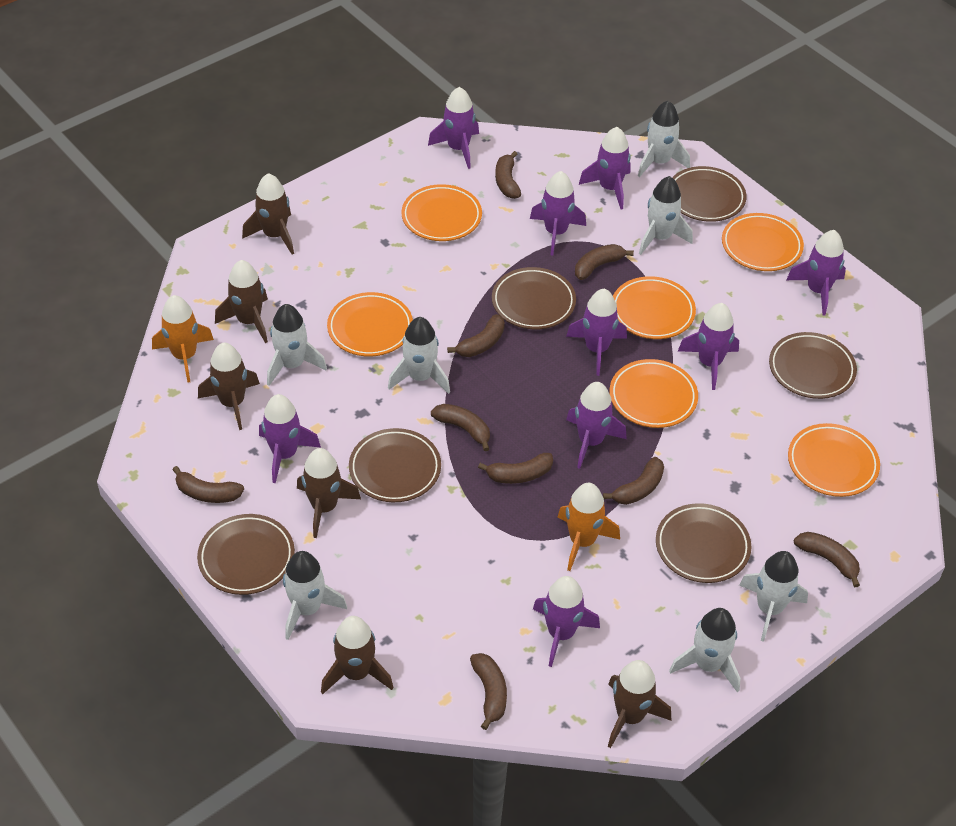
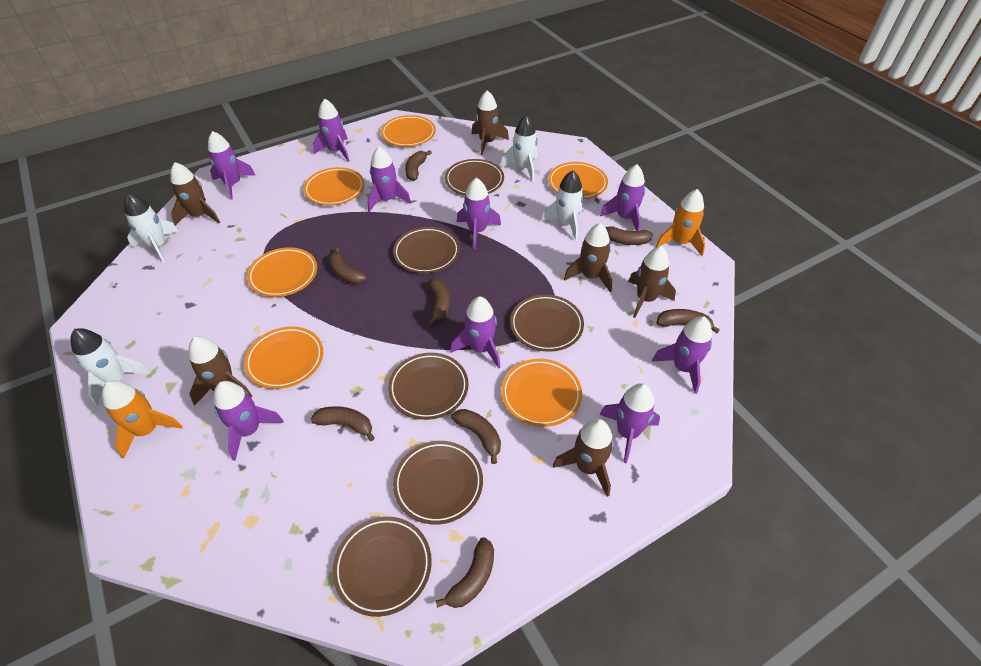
brown banana: 9 -> 8
white rocket: 7 -> 4

